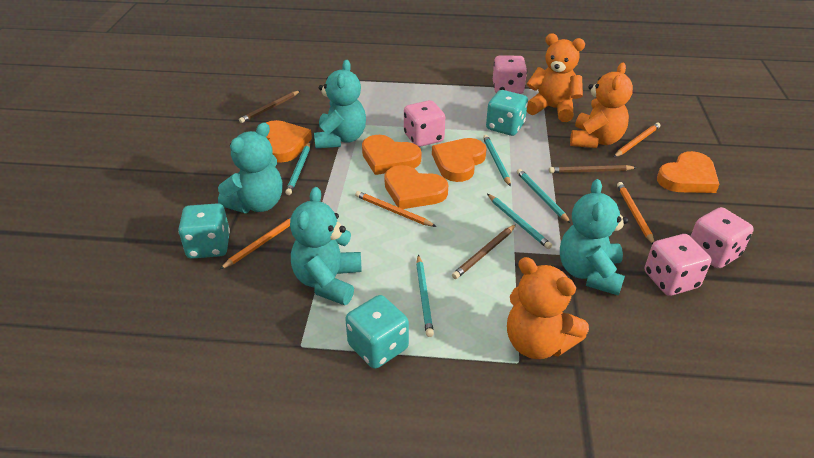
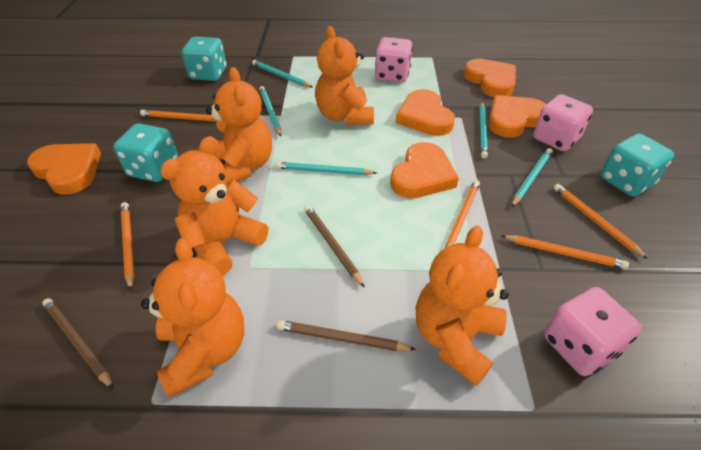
orange pencil: 4 -> 5
orange teddy bear: 3 -> 5
pink dice: 4 -> 3
turquoise teddy bear: 4 -> 0

